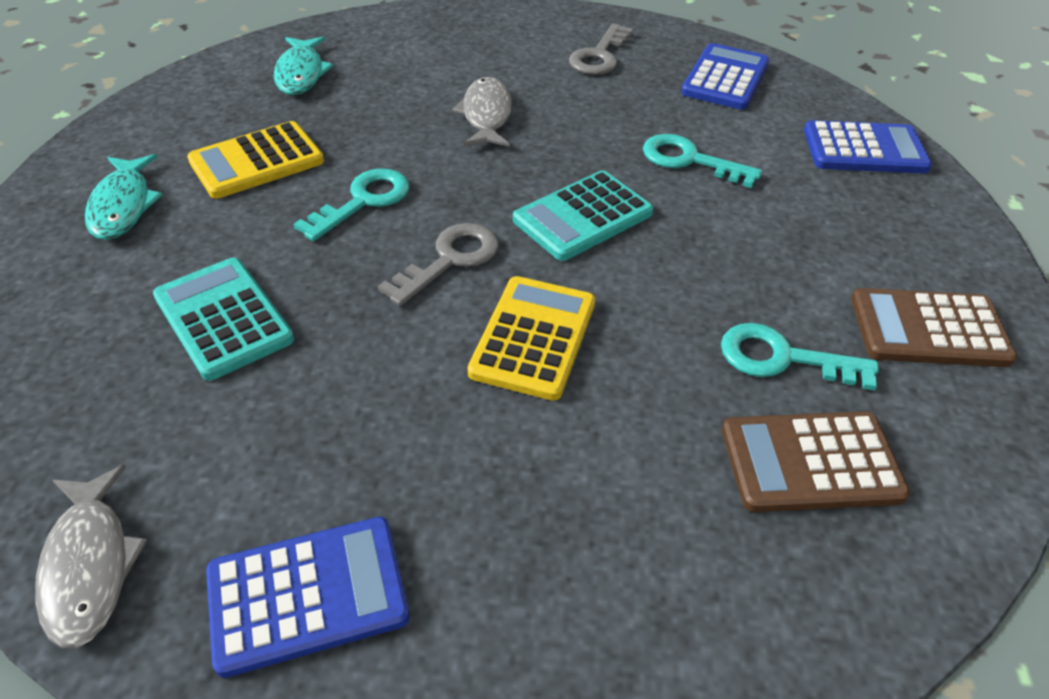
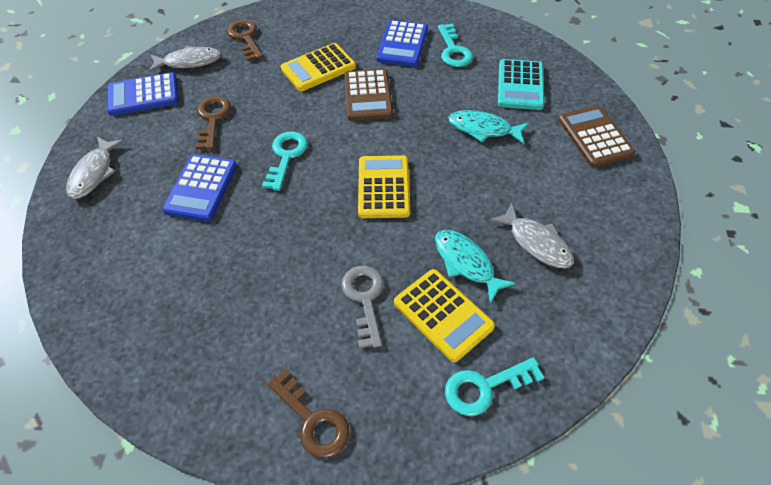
brown key: 0 -> 3
grey fish: 2 -> 3
grey key: 2 -> 1
turquoise calculator: 2 -> 1
yellow calculator: 2 -> 3

